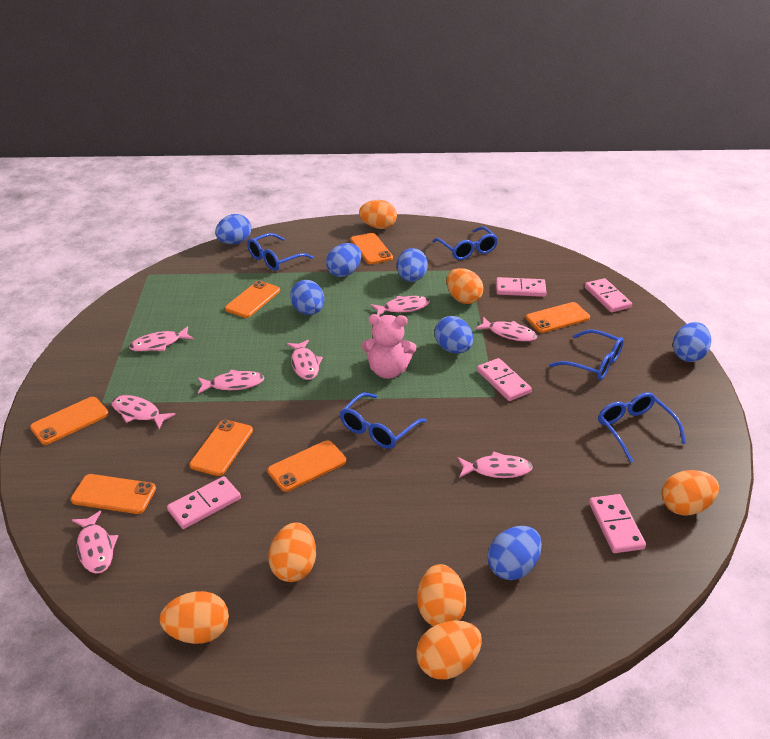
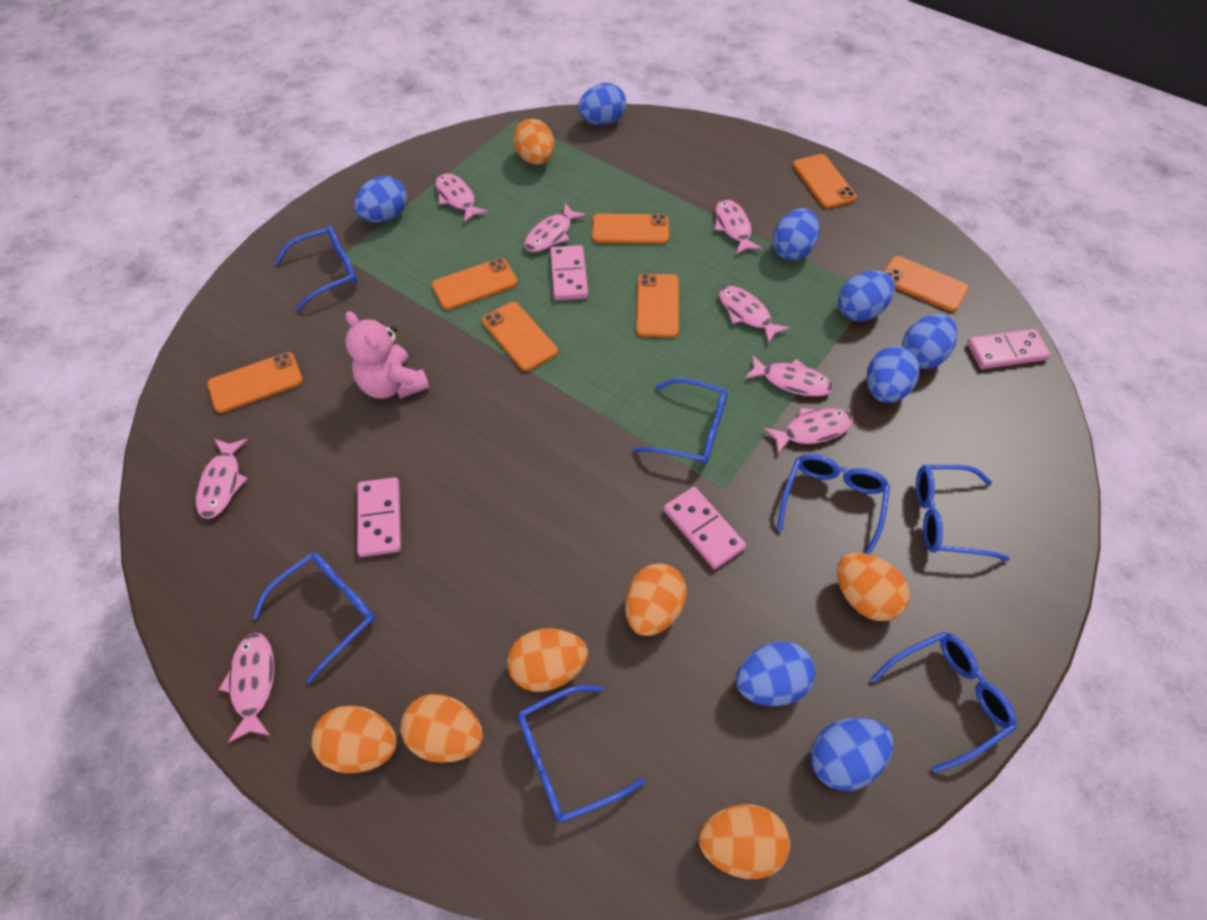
blue egg: 7 -> 8
blue glasses: 5 -> 7
pink domino: 5 -> 4

